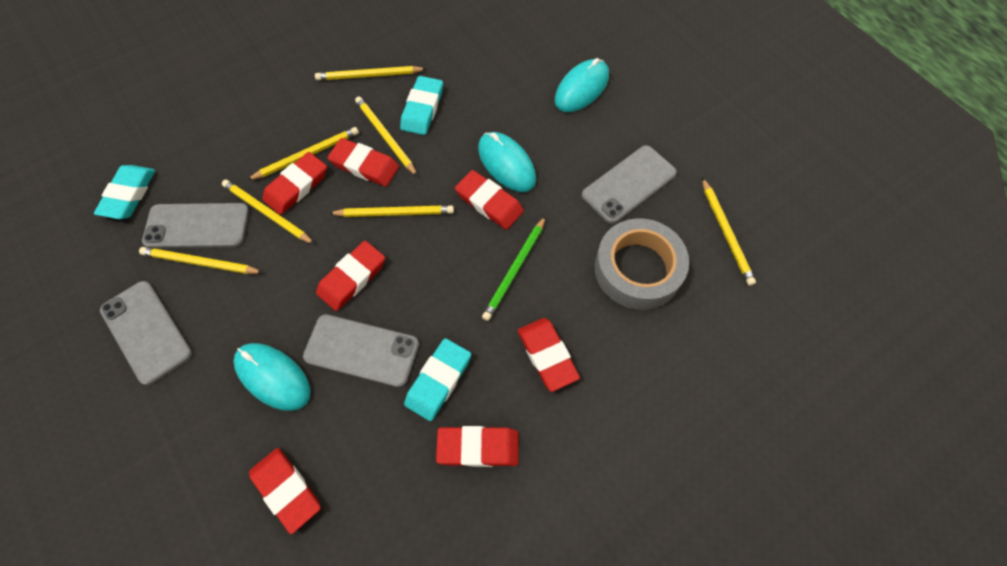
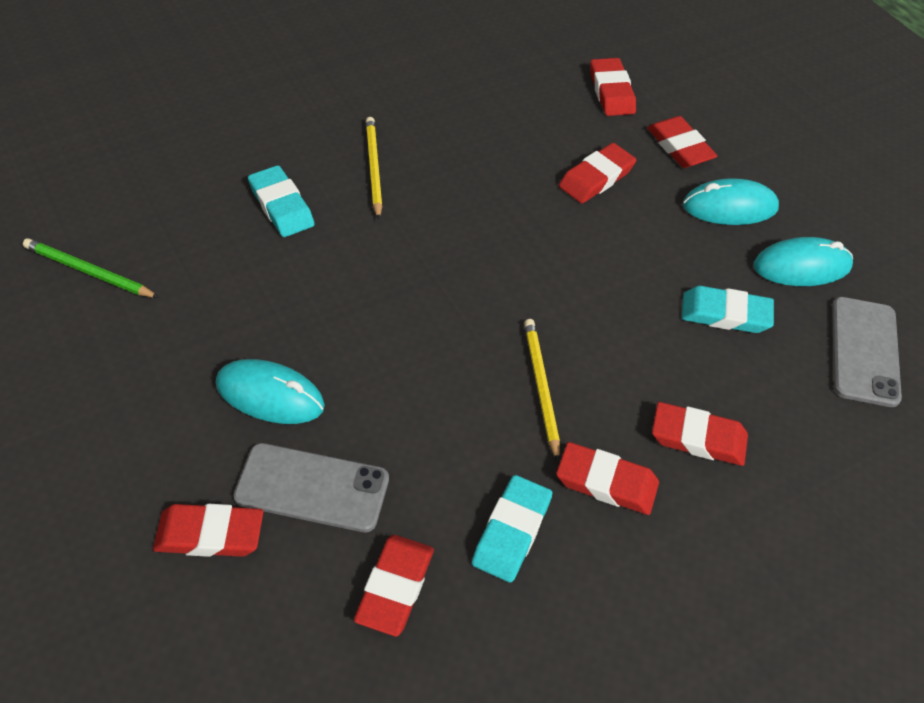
grey phone: 4 -> 2
grey tape: 1 -> 0
yellow pencil: 7 -> 2

